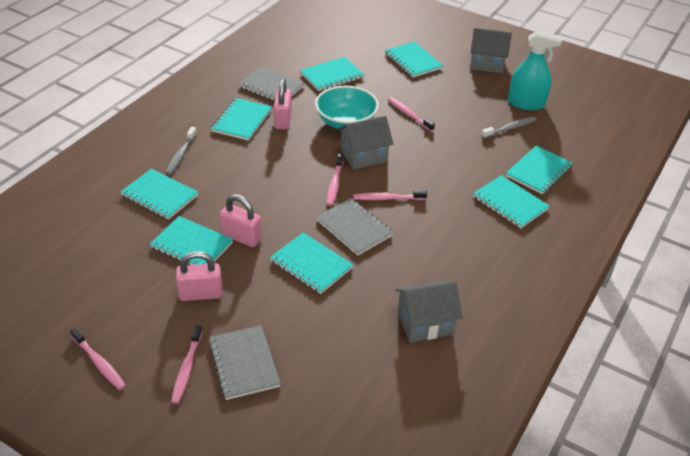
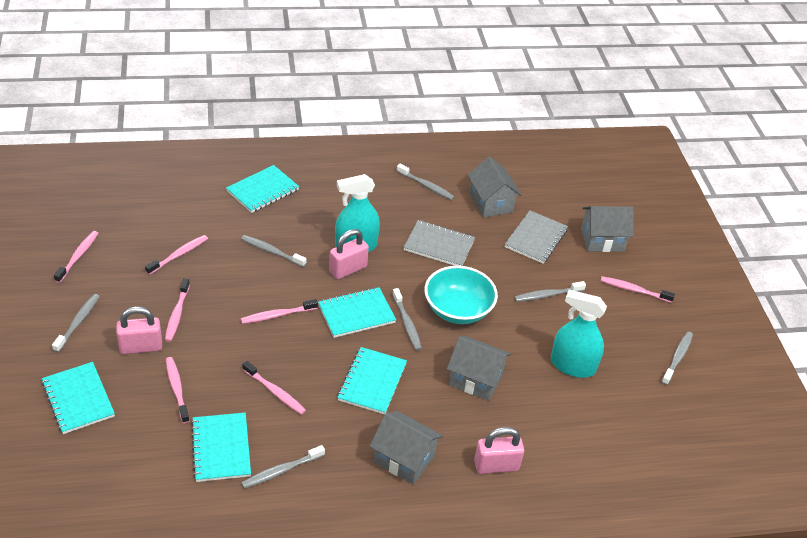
grey house: 3 -> 4
grey notebook: 3 -> 2
grey toothbrush: 2 -> 7
pink toothbrush: 5 -> 7
turquoise notebook: 8 -> 5
turquoise spray bottle: 1 -> 2

